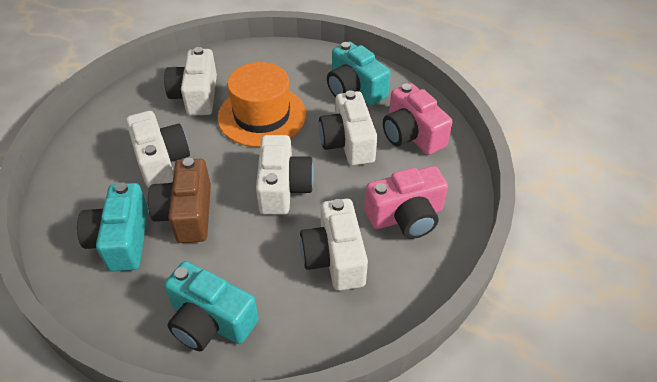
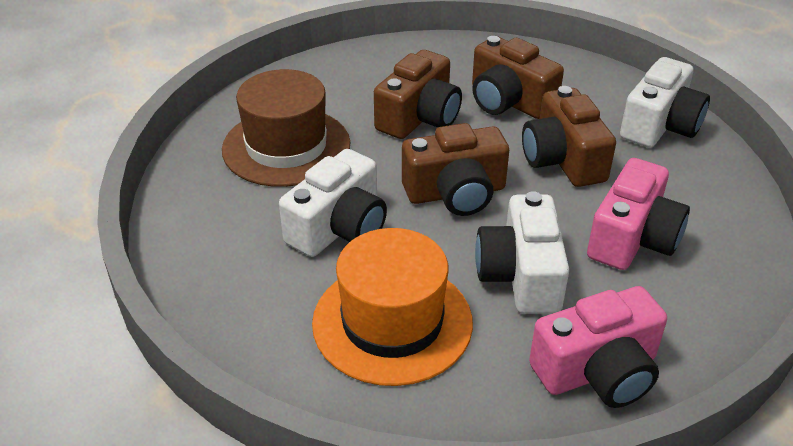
brown camera: 1 -> 4
brown hat: 0 -> 1
turquoise camera: 3 -> 0
white camera: 5 -> 3

